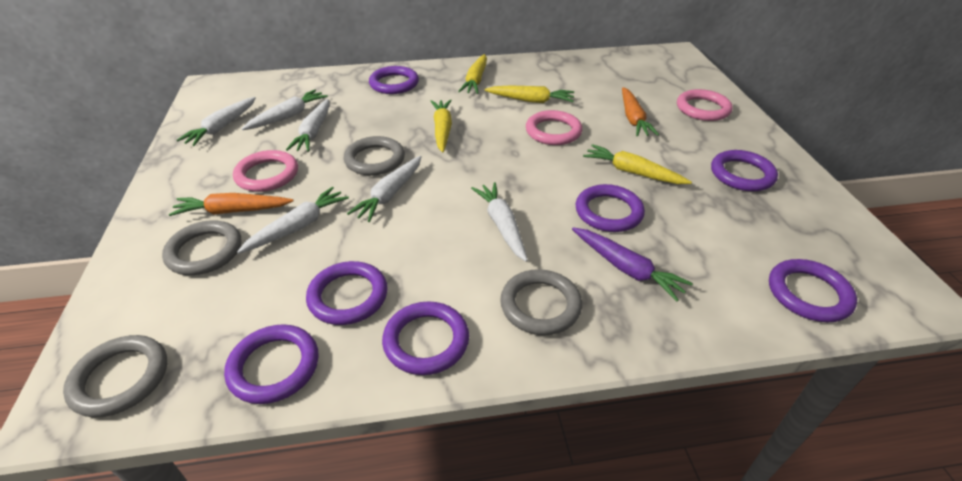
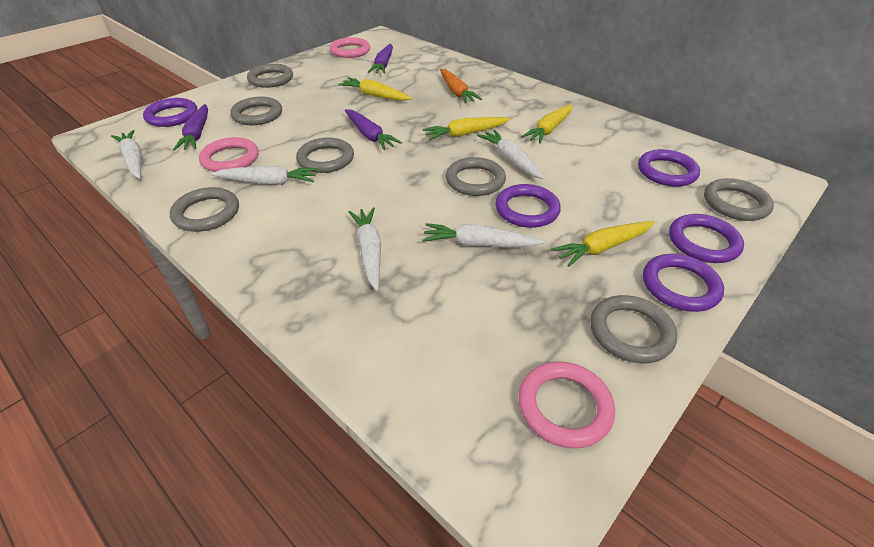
grey ring: 4 -> 7
orange carrot: 2 -> 1
purple carrot: 1 -> 3
purple ring: 7 -> 5
white carrot: 6 -> 5

